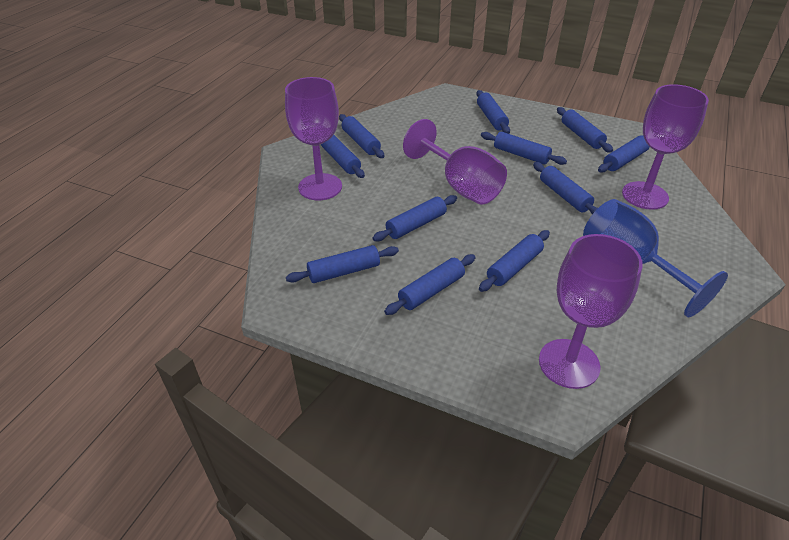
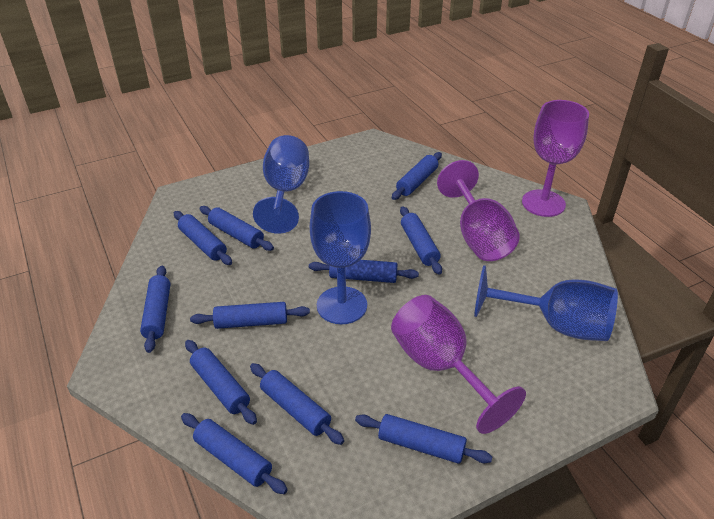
blue goblet: 1 -> 3
purple goblet: 4 -> 3

